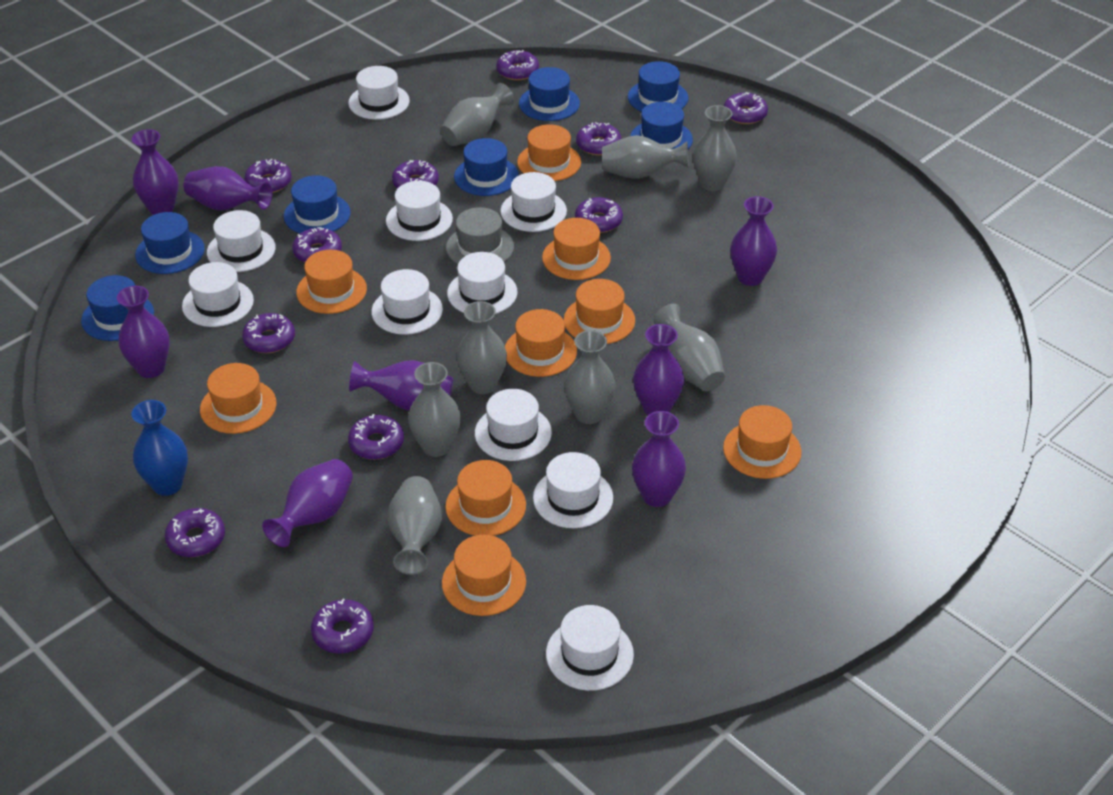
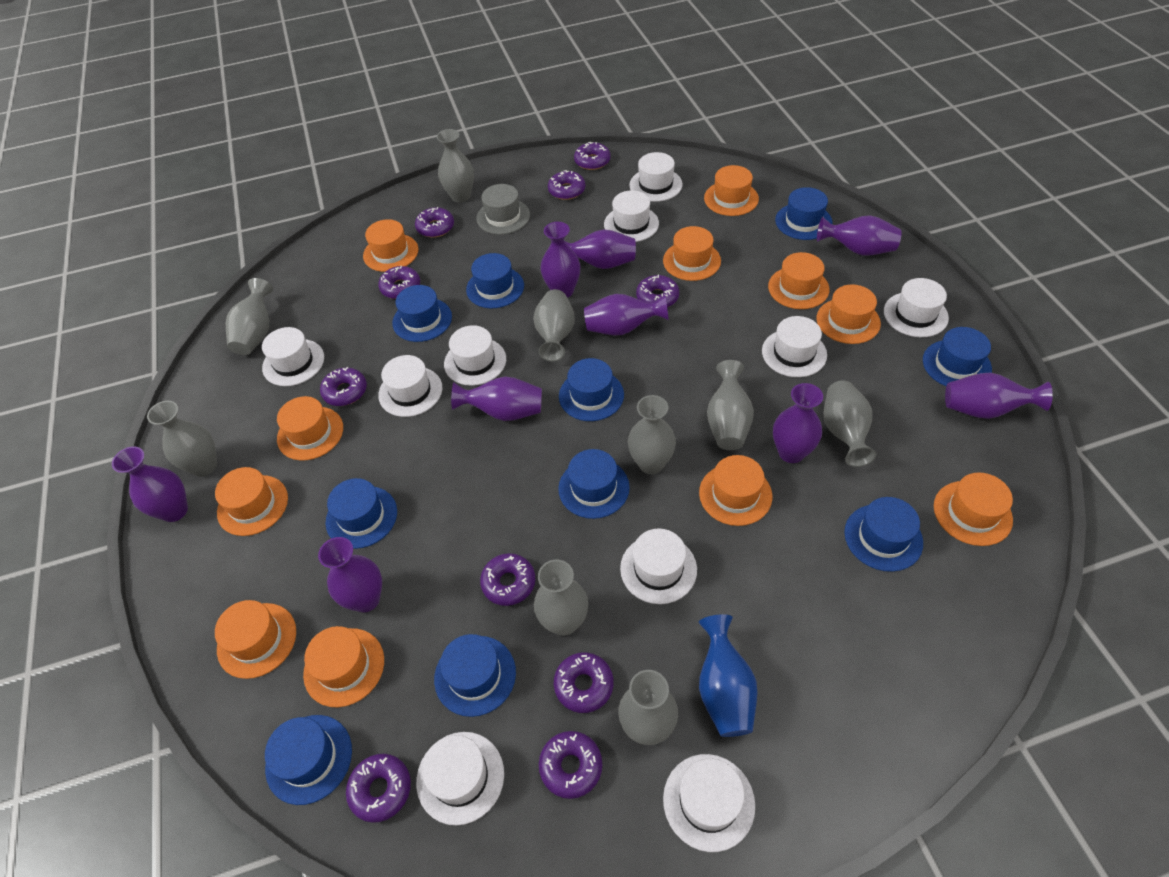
blue hat: 7 -> 10
grey vase: 8 -> 9
orange hat: 9 -> 11
purple donut: 11 -> 10
purple vase: 8 -> 9

